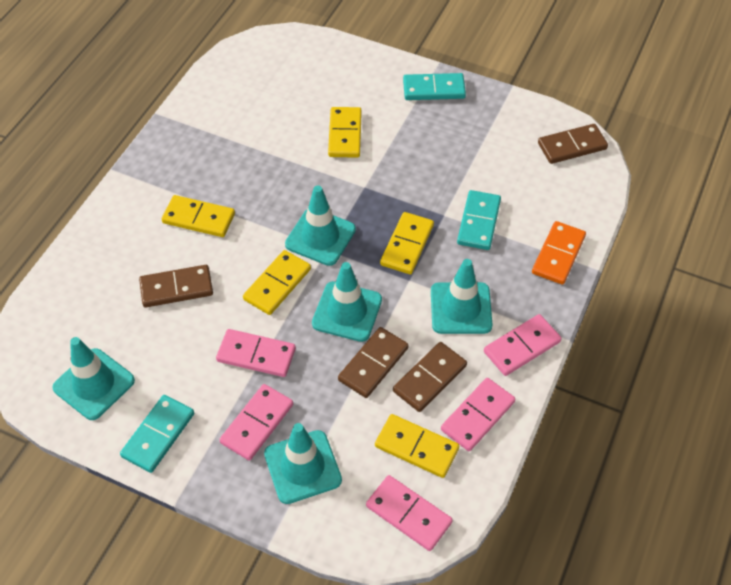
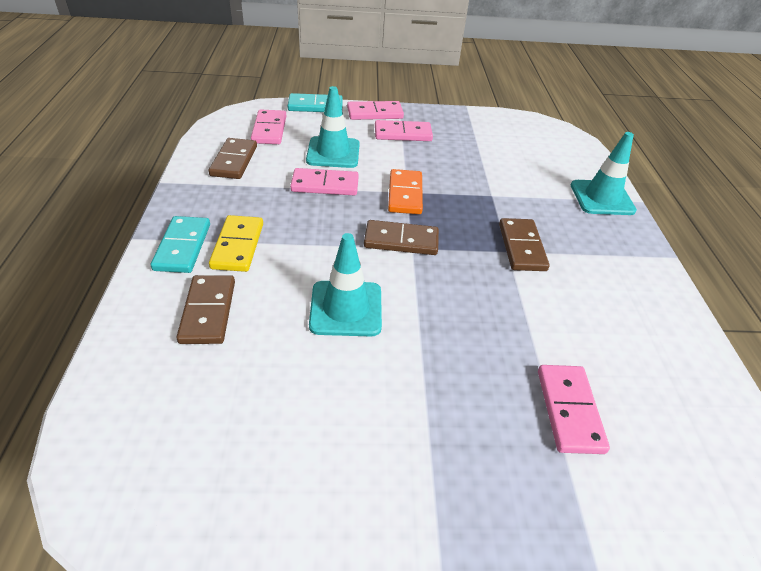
turquoise domino: 3 -> 2
turquoise traffic cone: 5 -> 3
yellow domino: 5 -> 1

